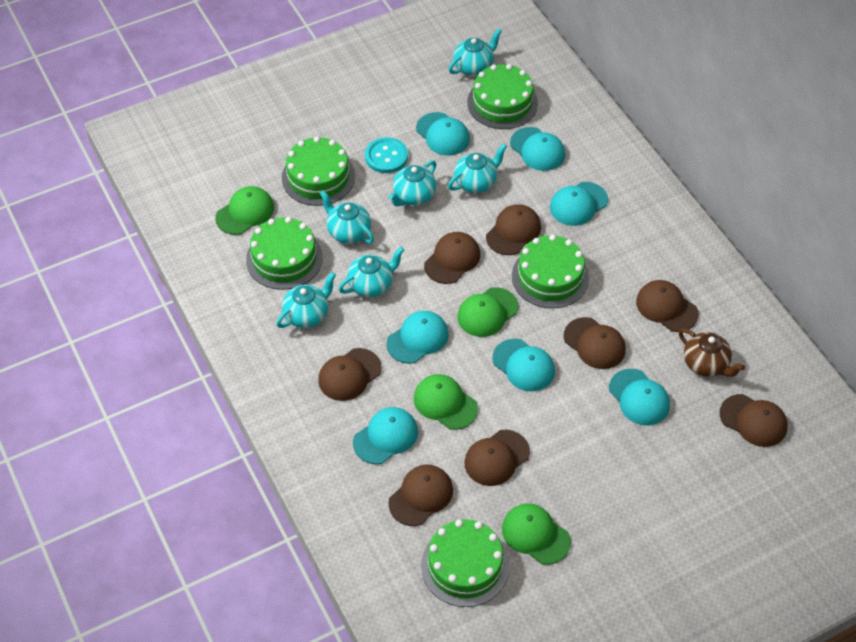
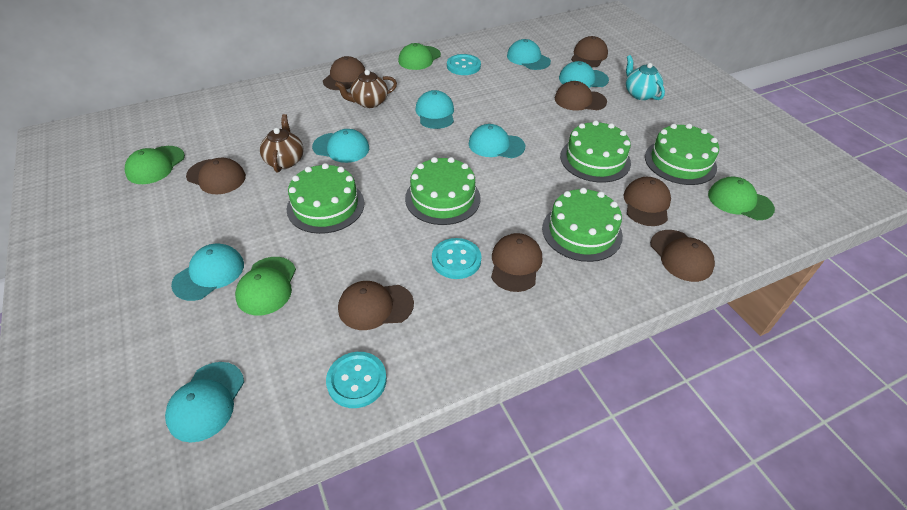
brown teapot: 1 -> 2
turquoise button: 1 -> 3
turquoise teapot: 6 -> 1

